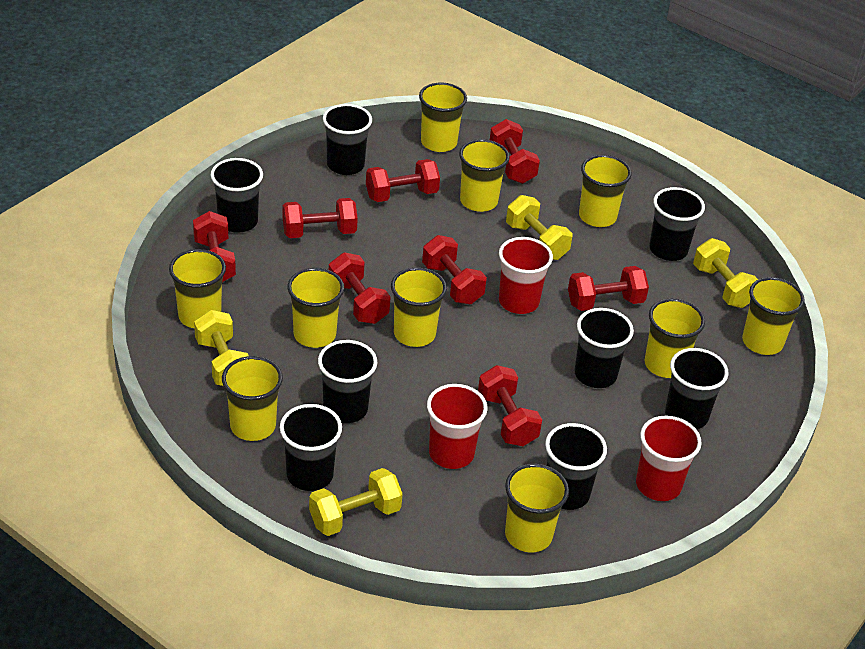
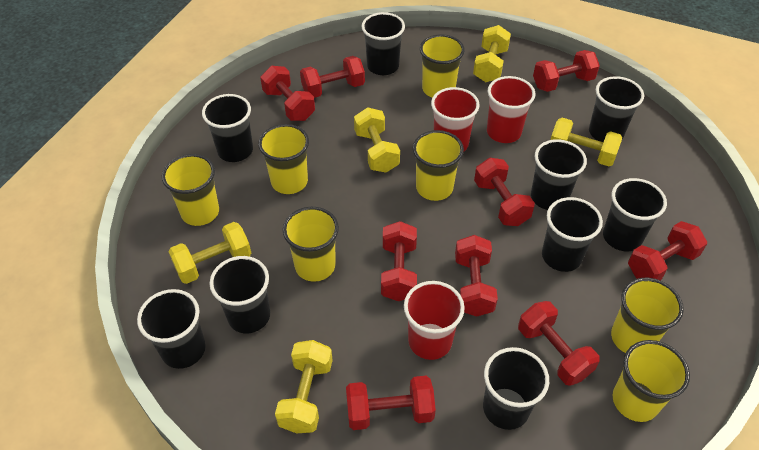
black cup: 8 -> 9
red dumbbell: 8 -> 9
yellow cup: 10 -> 7
yellow dumbbell: 4 -> 5

